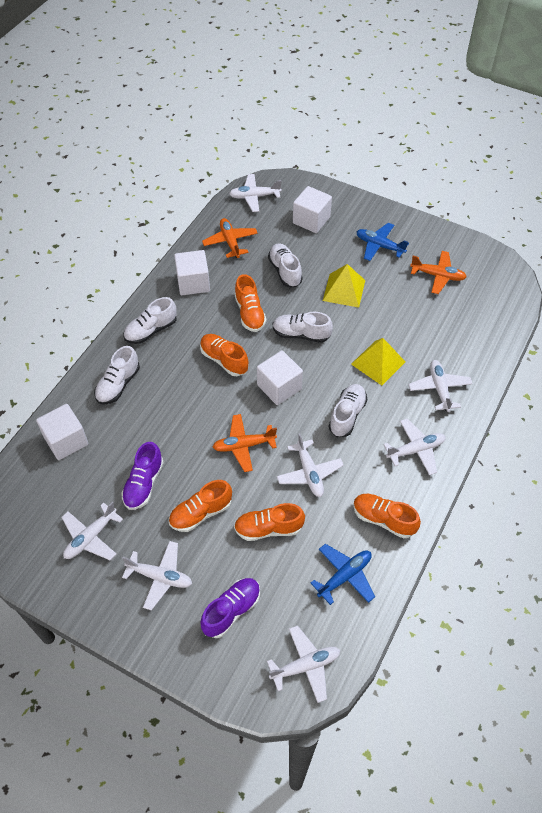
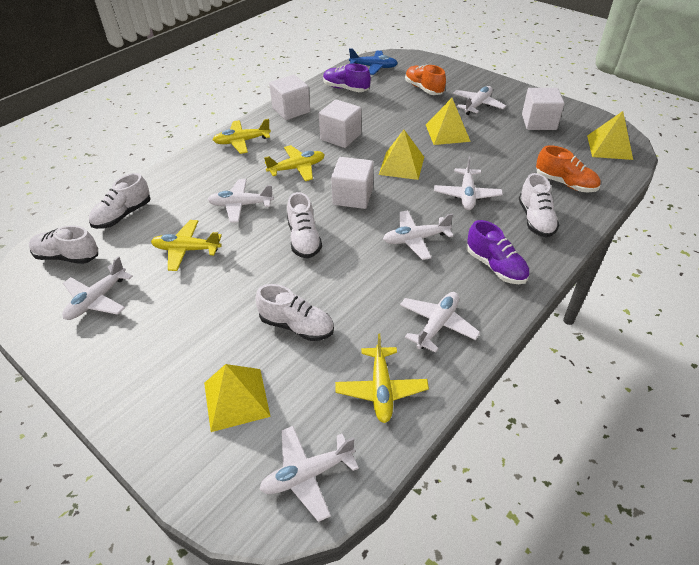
blue plane: 2 -> 1
orange plane: 3 -> 0
orange shoe: 5 -> 2
yellow plane: 0 -> 4
yellow pyramid: 2 -> 4

